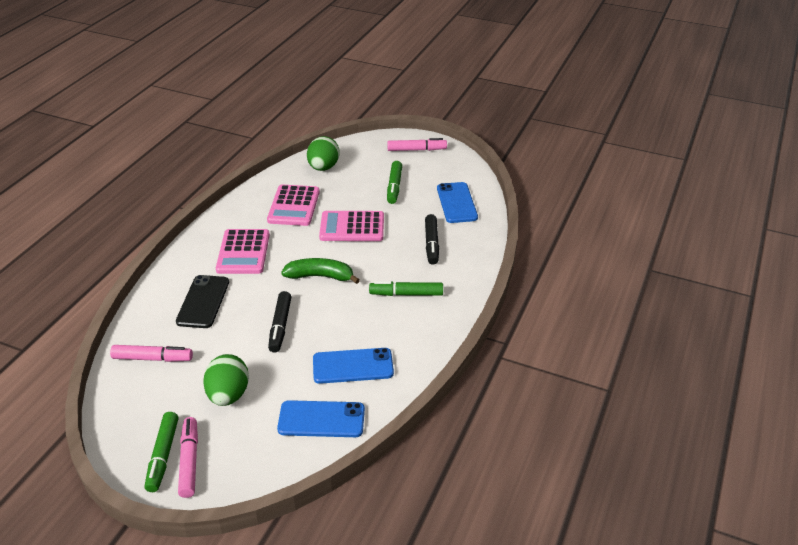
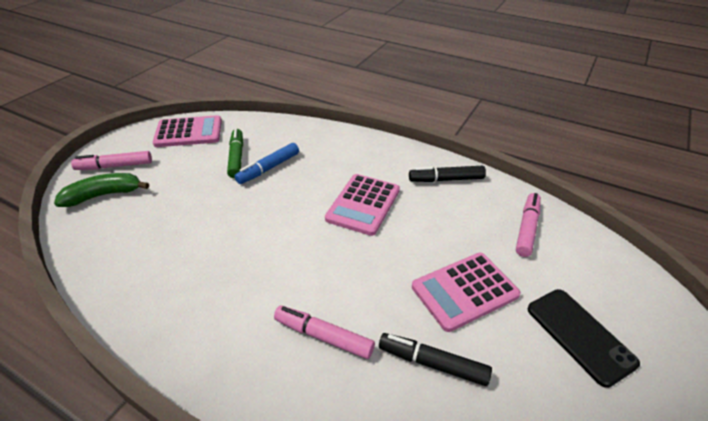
blue marker: 0 -> 1
blue phone: 3 -> 0
green egg: 2 -> 0
green marker: 3 -> 1

